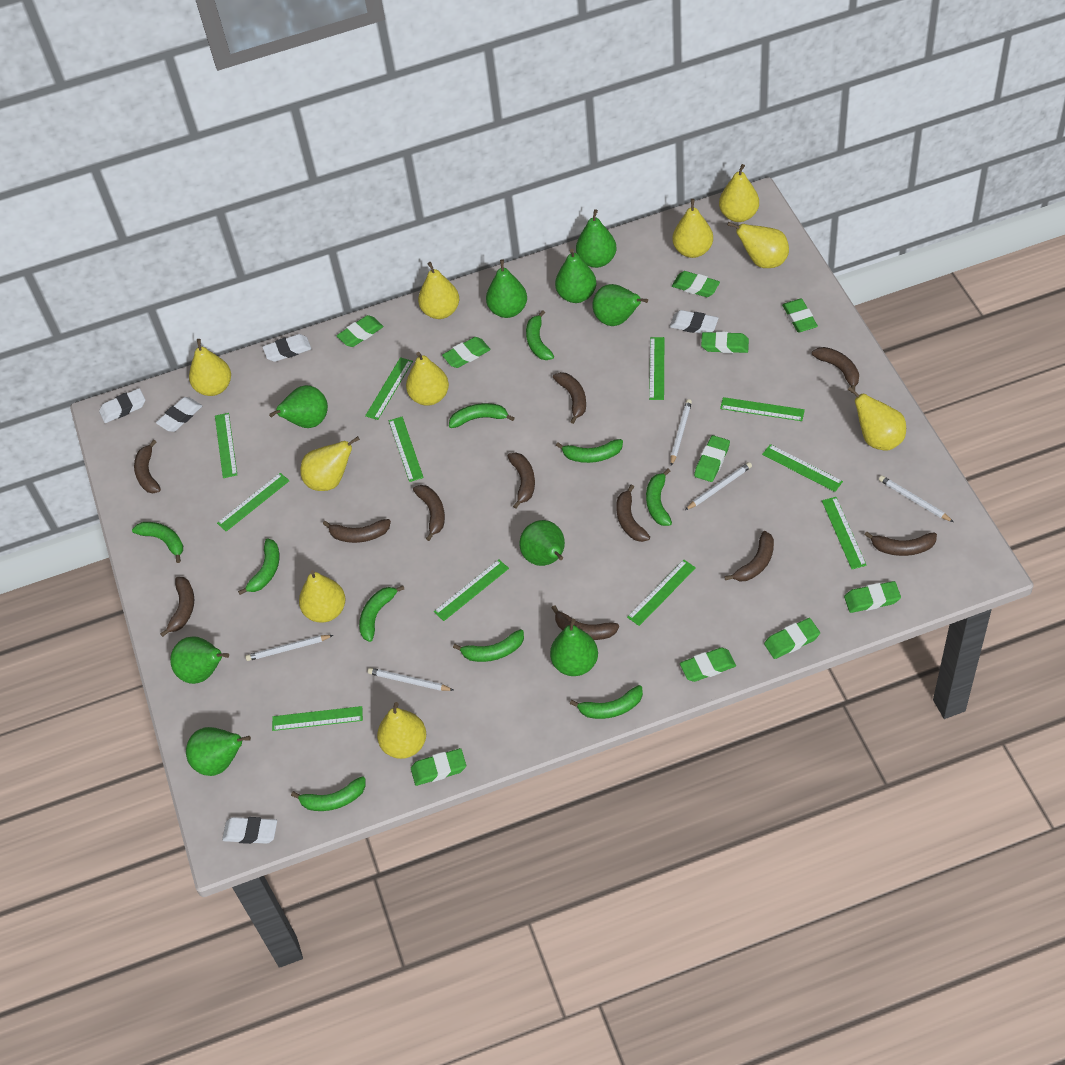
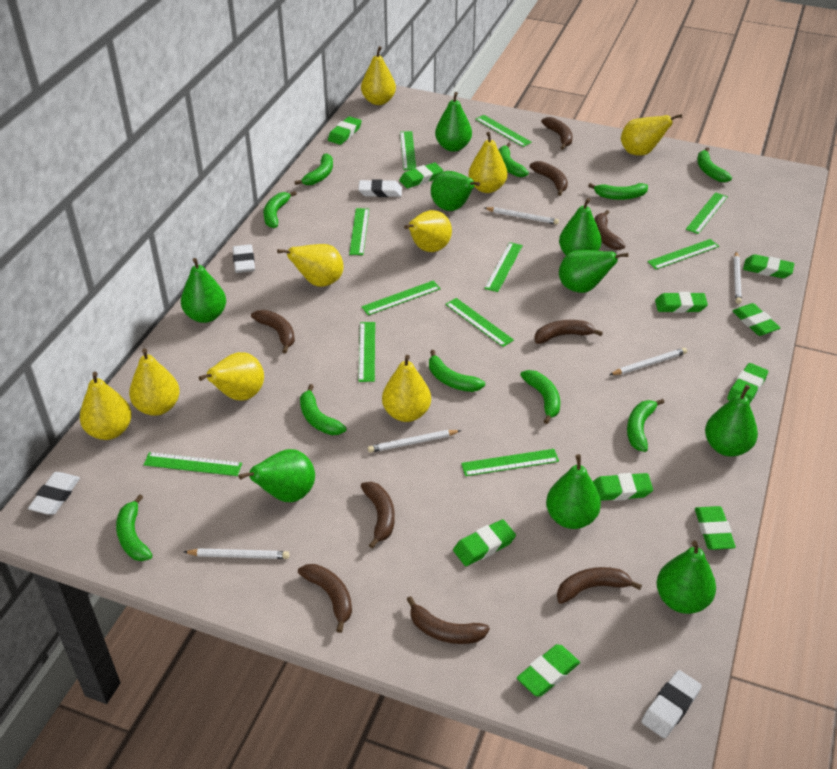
brown banana: 11 -> 9
white eraser: 5 -> 4
yellow pear: 10 -> 9

